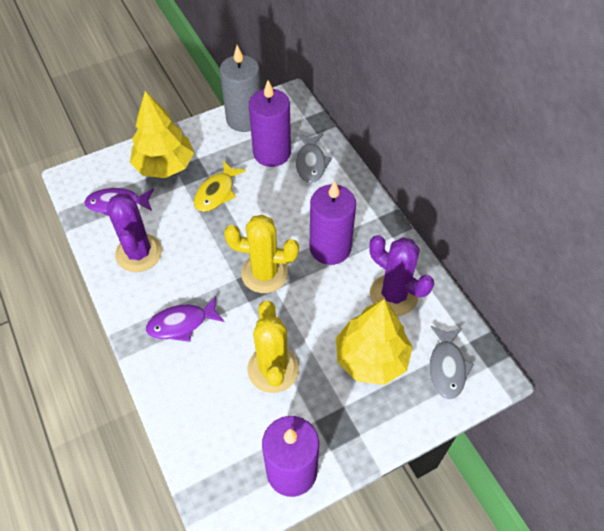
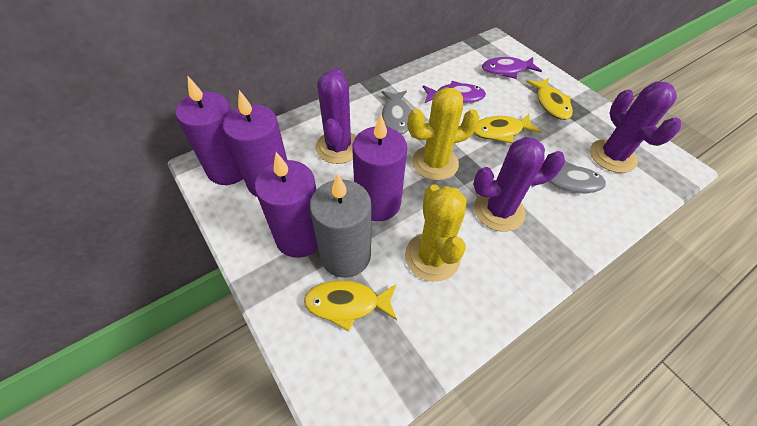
purple cactus: 2 -> 3
purple candle: 3 -> 4
yellow fish: 1 -> 3
yellow tree: 2 -> 0

